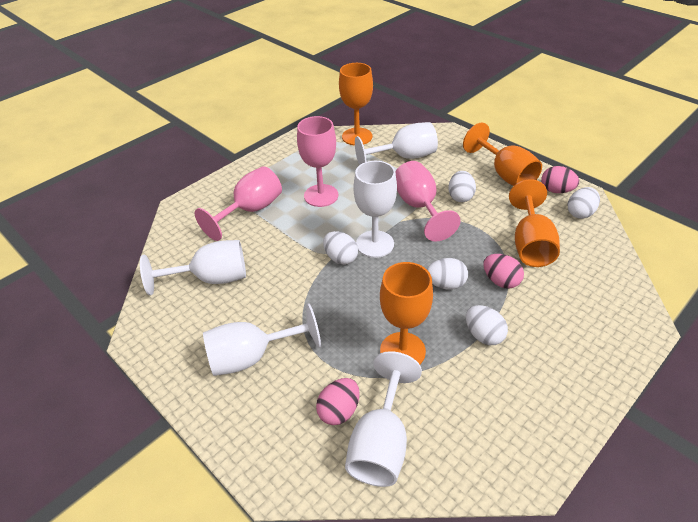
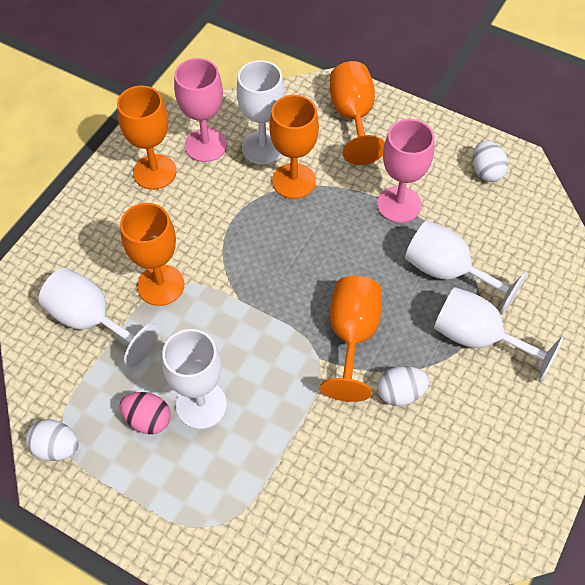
orange goblet: 4 -> 5
pink egg: 3 -> 1
pink goblet: 3 -> 2
white egg: 5 -> 3

